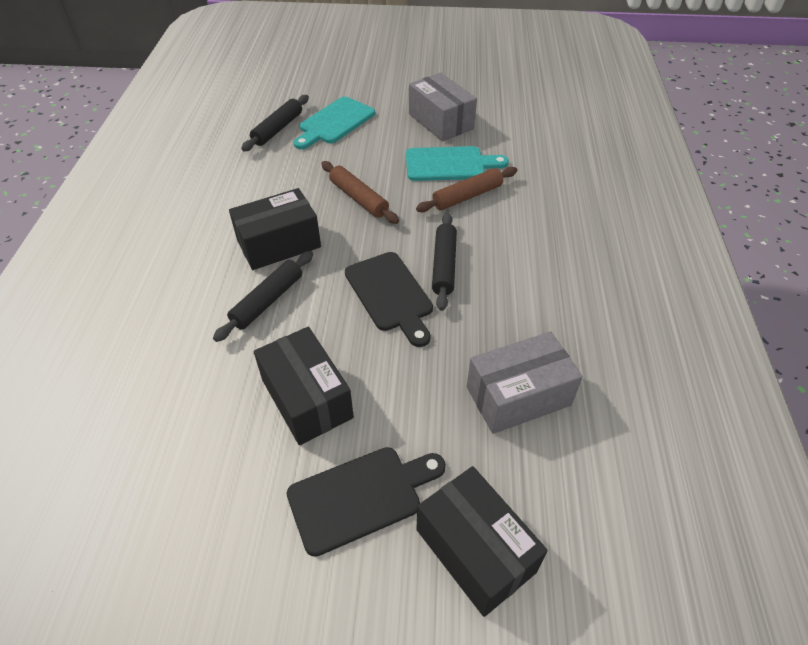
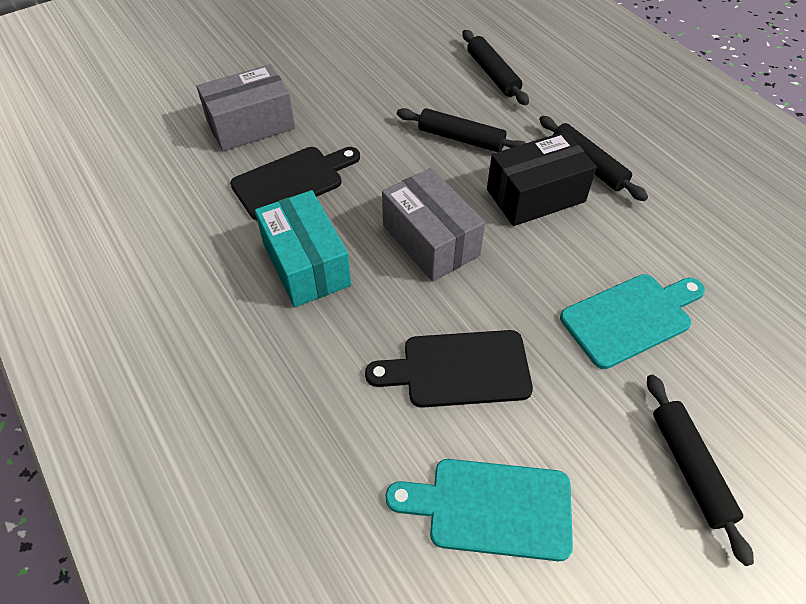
black box: 3 -> 1
black rolling pin: 3 -> 4
brown rolling pin: 2 -> 0
turquoise box: 0 -> 1

